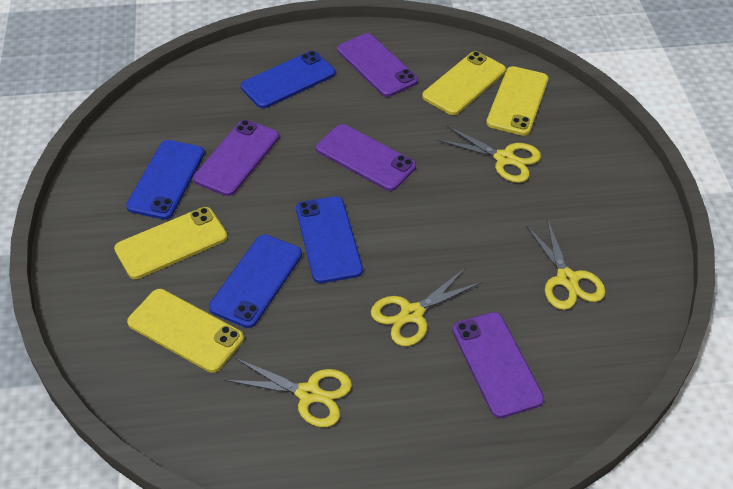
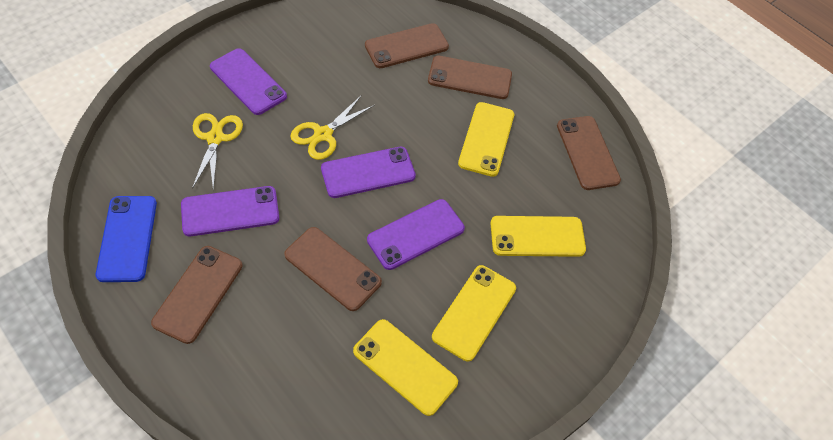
blue phone: 4 -> 1
brown phone: 0 -> 5
yellow scissors: 4 -> 2

